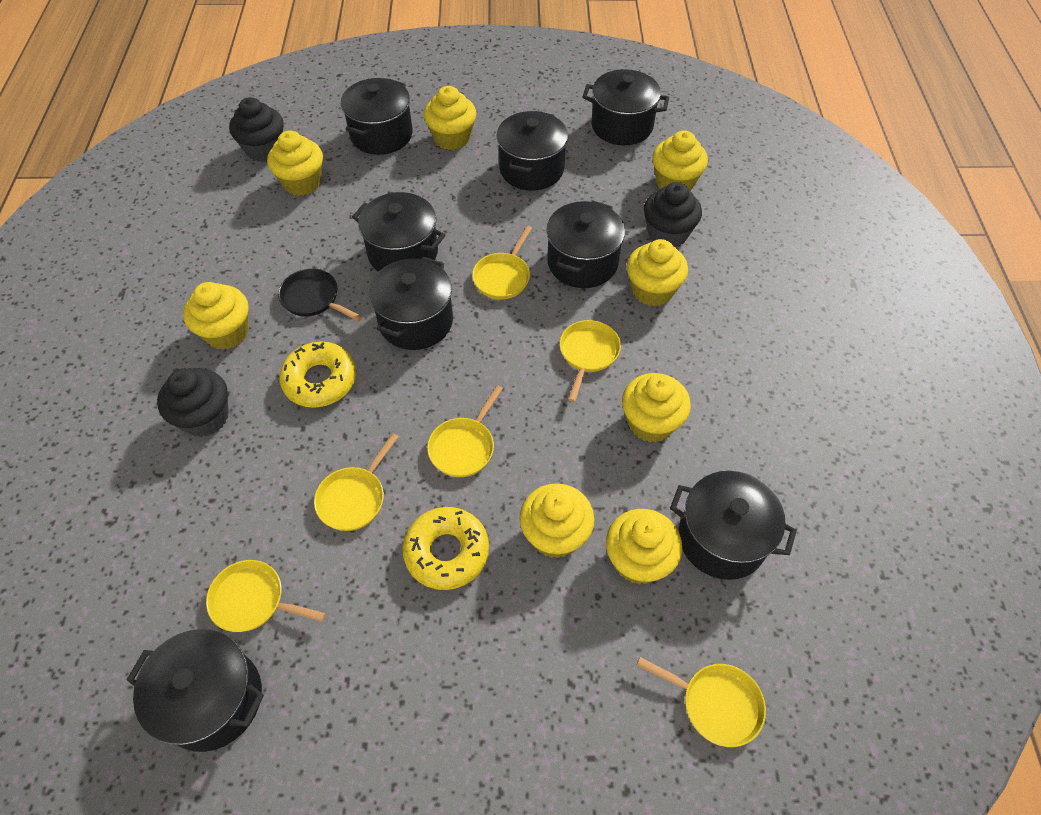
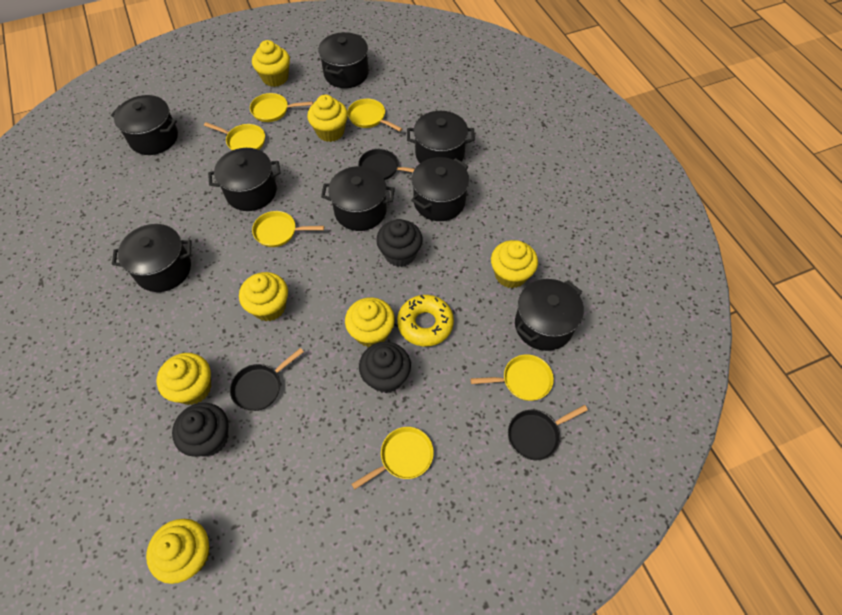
black pan: 1 -> 3
yellow cupcake: 8 -> 7
yellow donut: 2 -> 1

